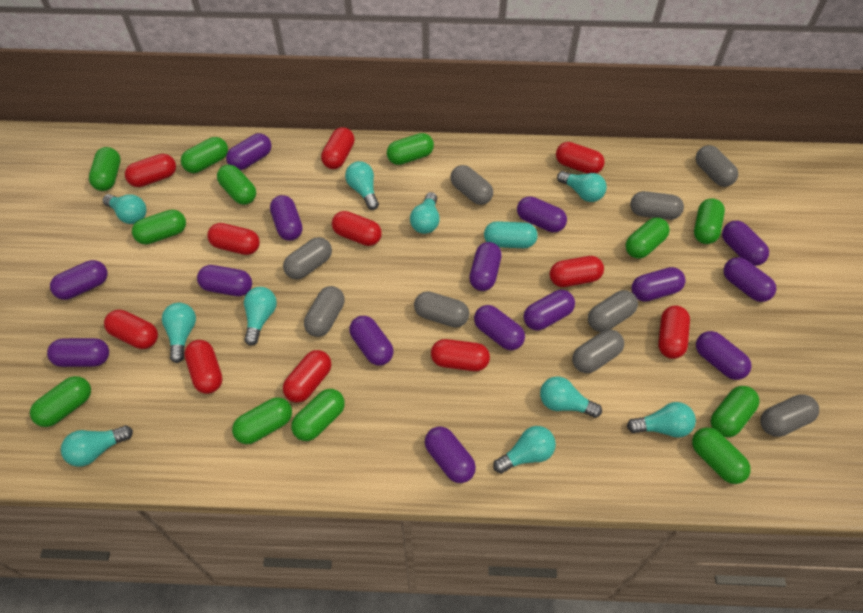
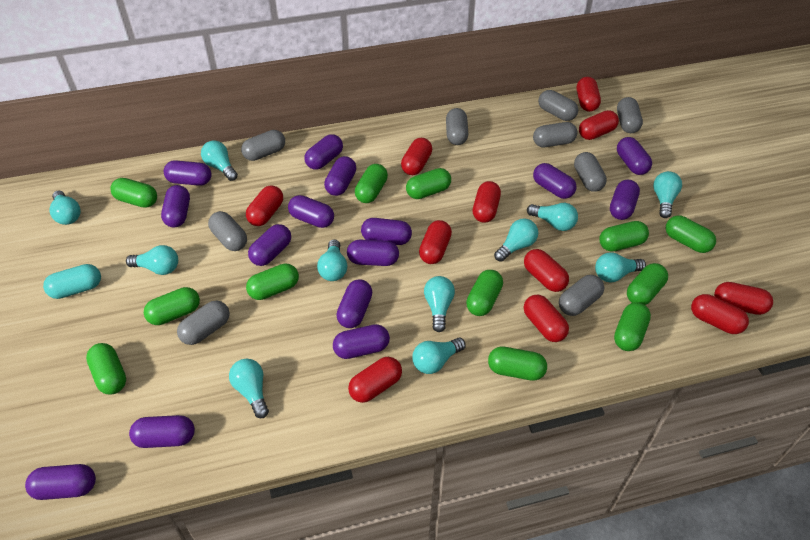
turquoise light bulb: 10 -> 11

